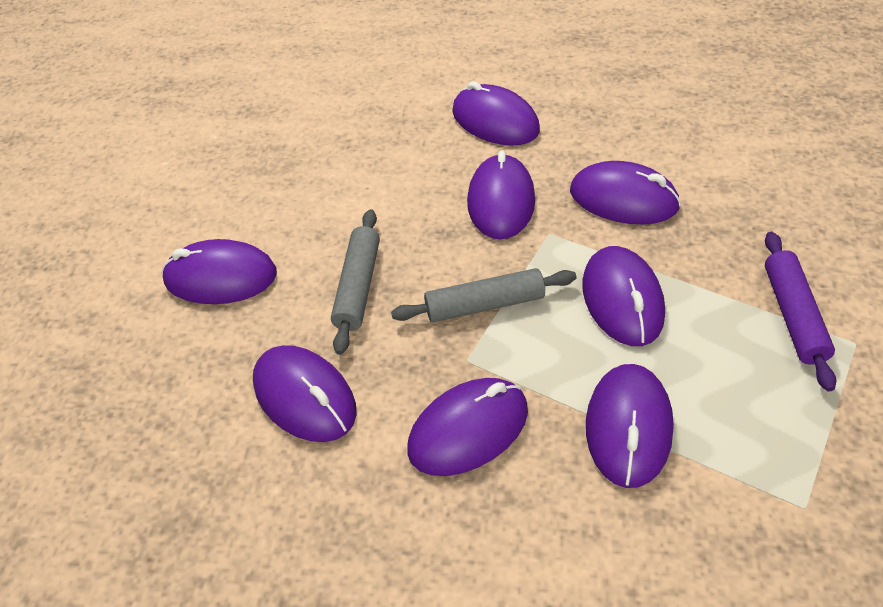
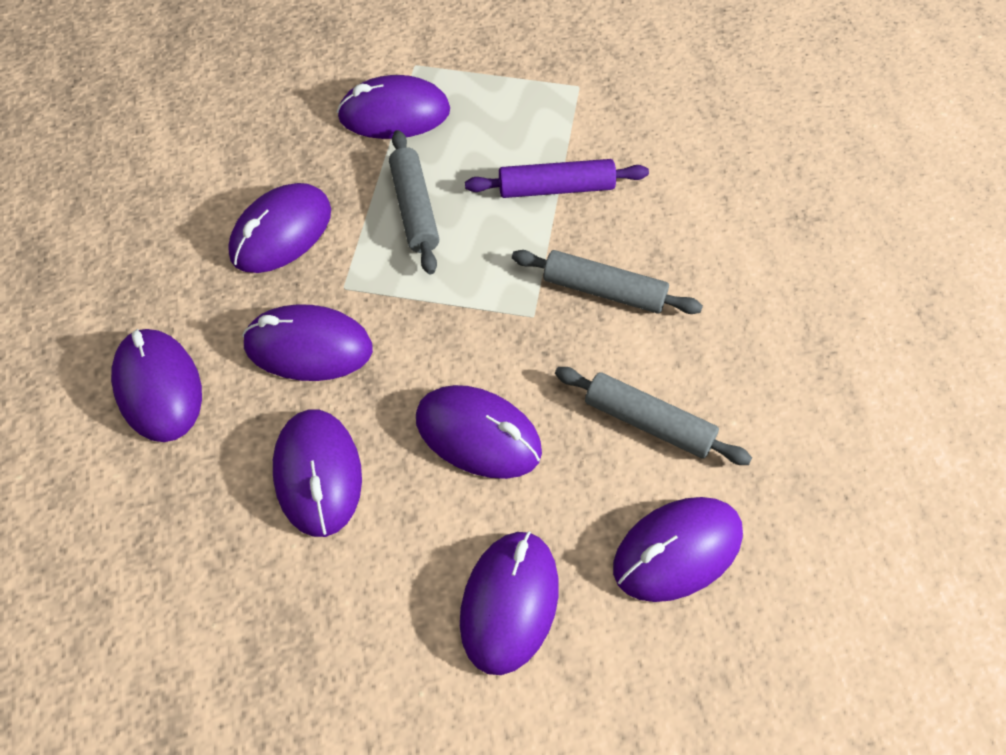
grey rolling pin: 2 -> 3

